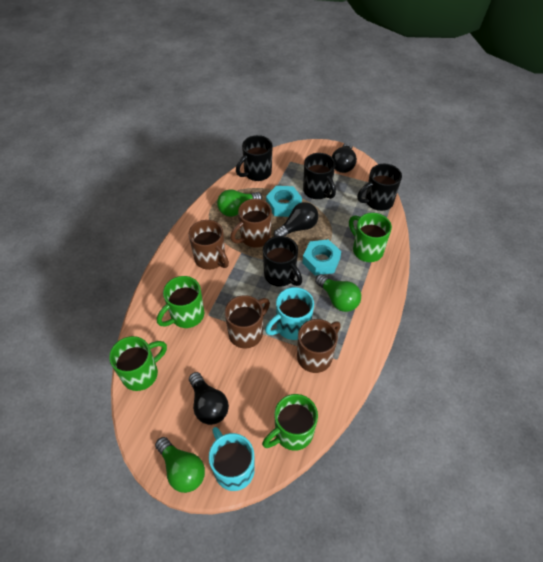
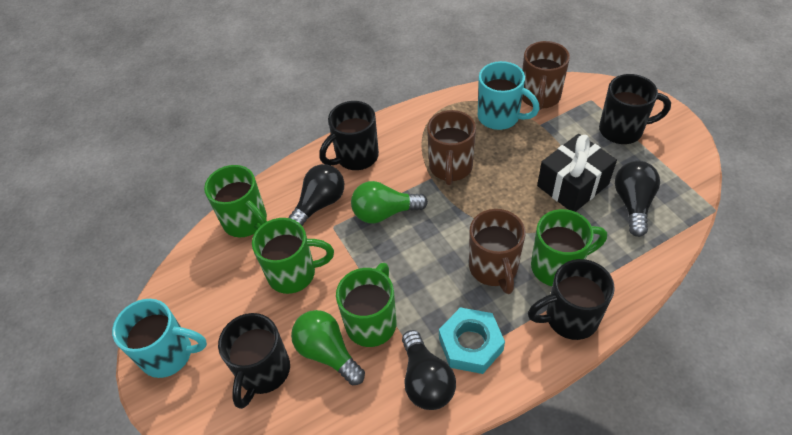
black gift: 0 -> 1
brown mug: 4 -> 3
green light bulb: 3 -> 2
turquoise nut: 2 -> 1

